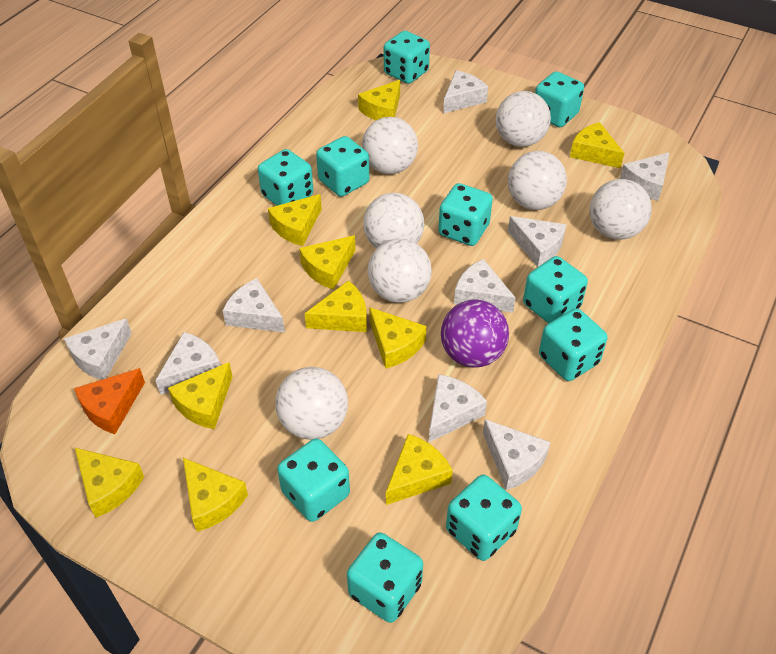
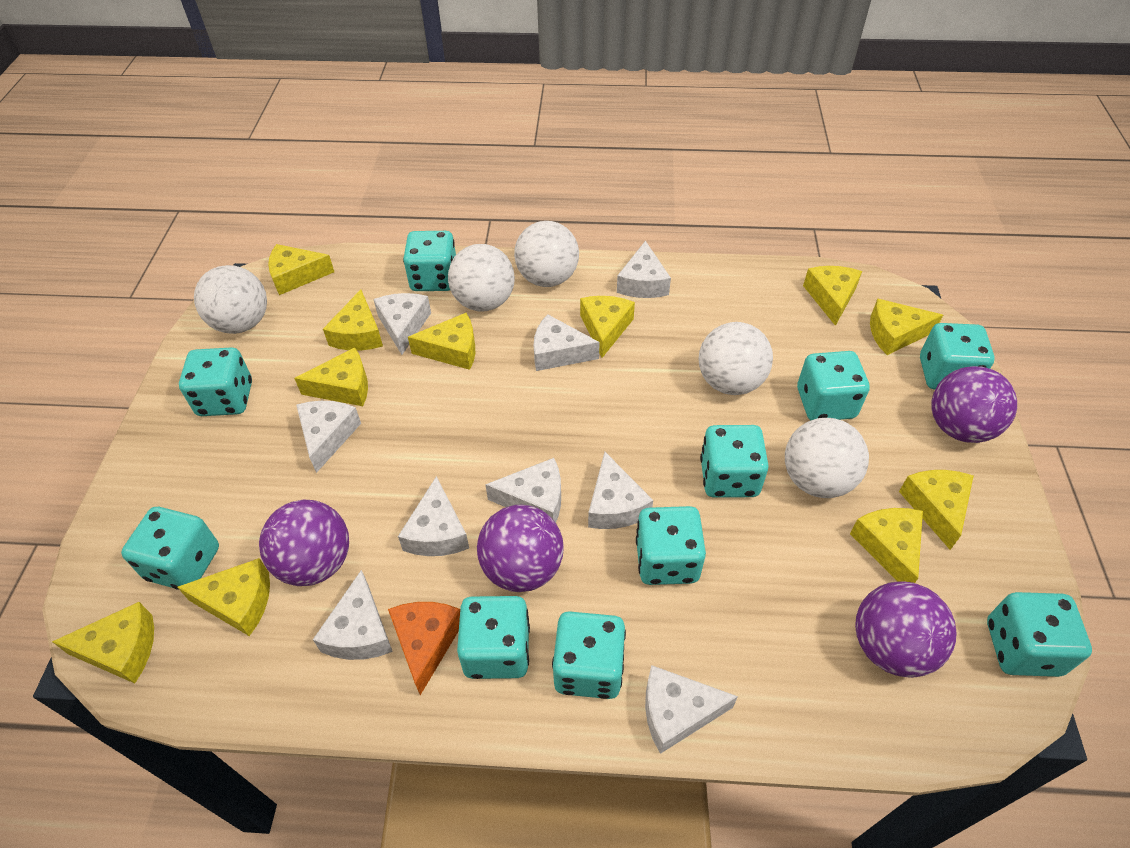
purple ball: 1 -> 4
white ball: 7 -> 5
yellow cheese: 10 -> 11

